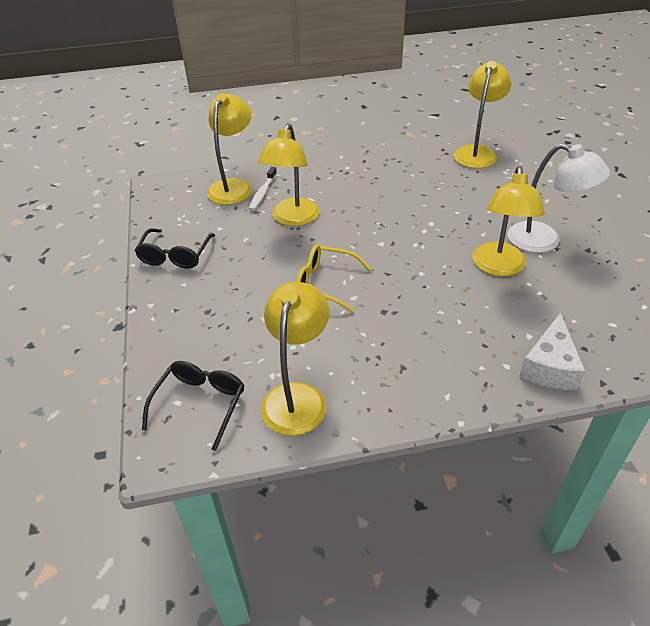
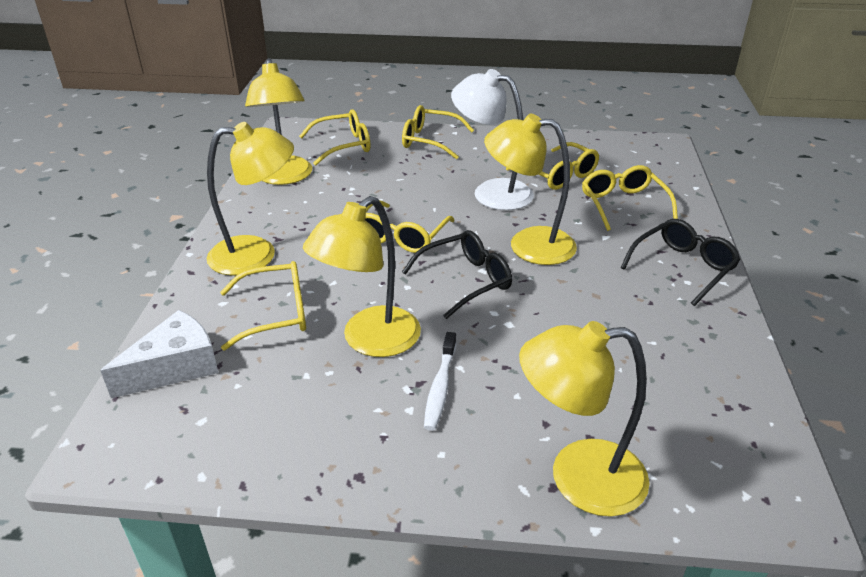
yellow glasses: 1 -> 6

